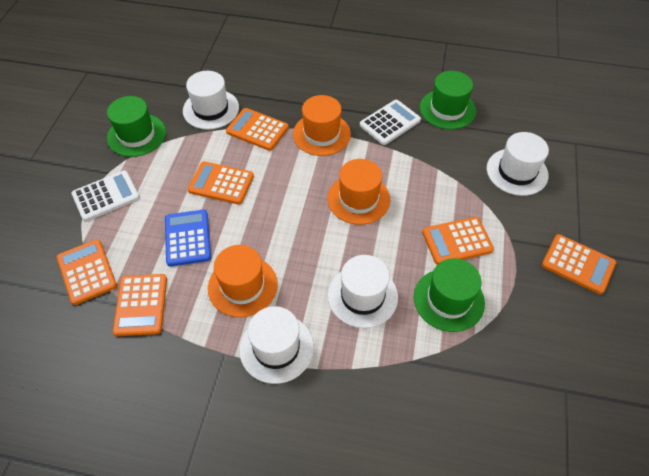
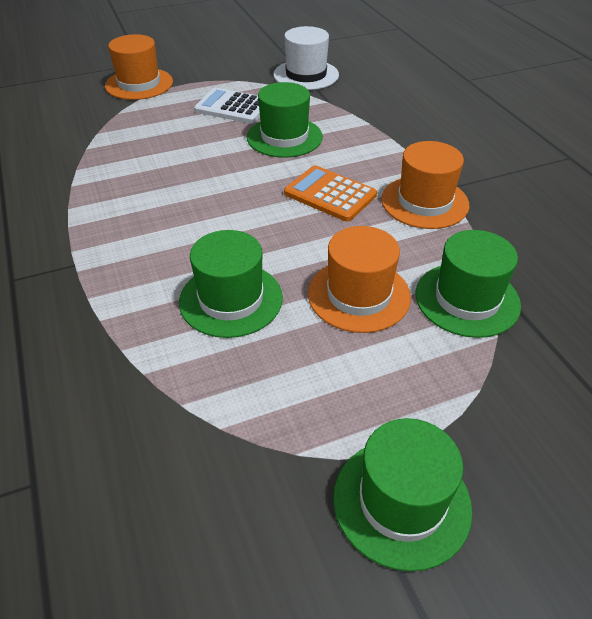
blue calculator: 1 -> 0
green hat: 3 -> 4
orange calculator: 6 -> 1
white calculator: 2 -> 1
white hat: 4 -> 1

